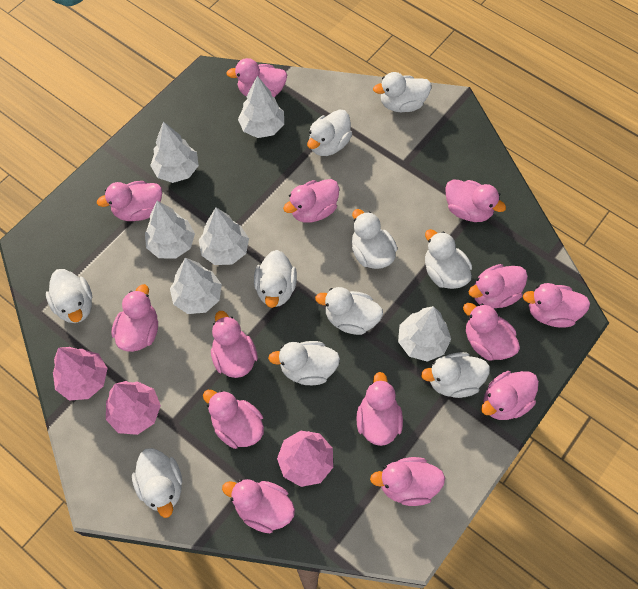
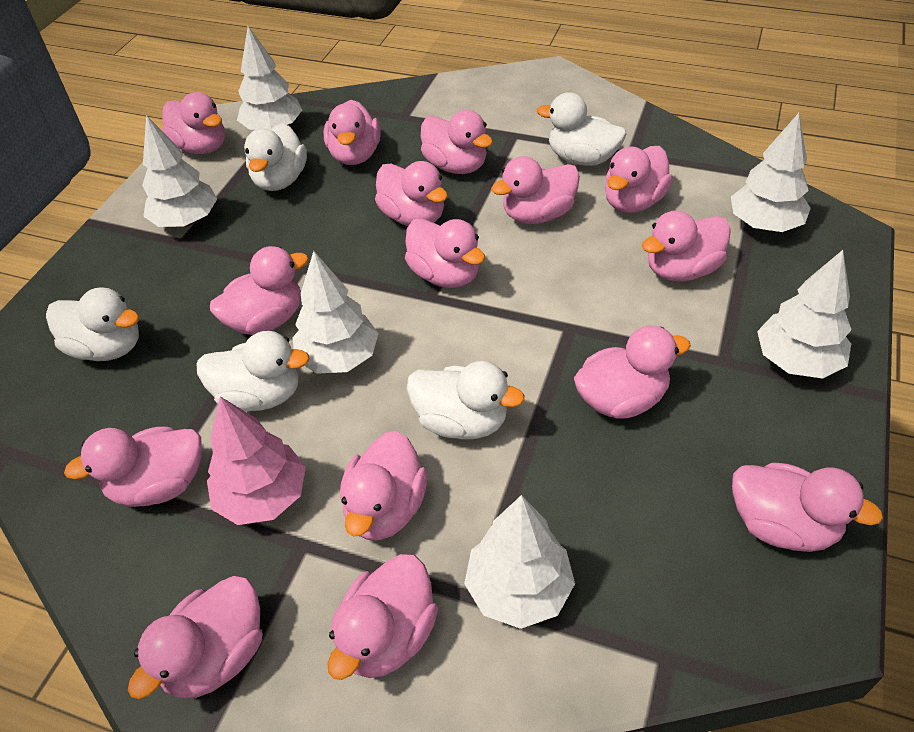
pink duck: 14 -> 15
pink tree: 3 -> 1
white duck: 10 -> 5

